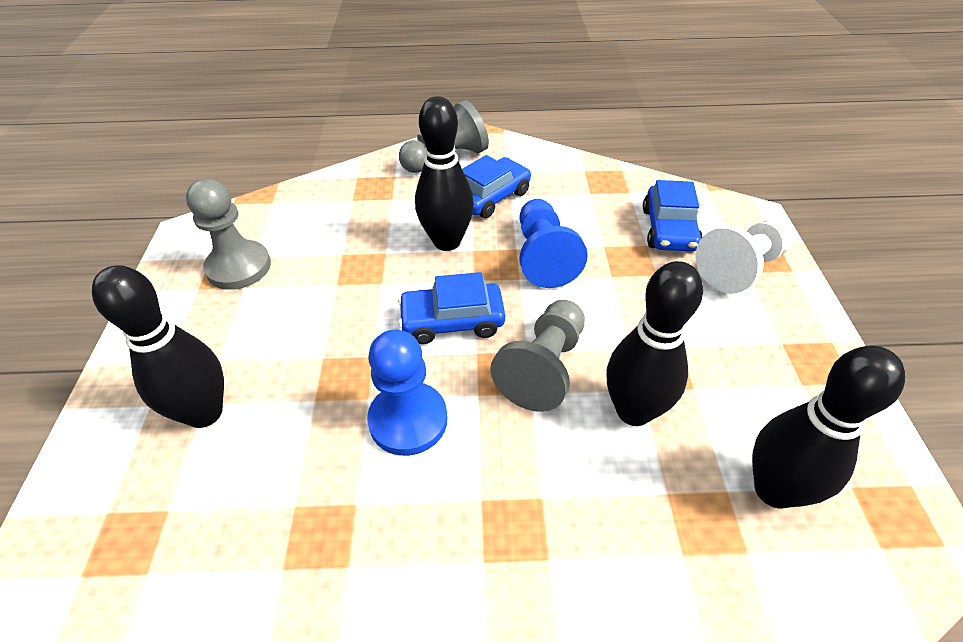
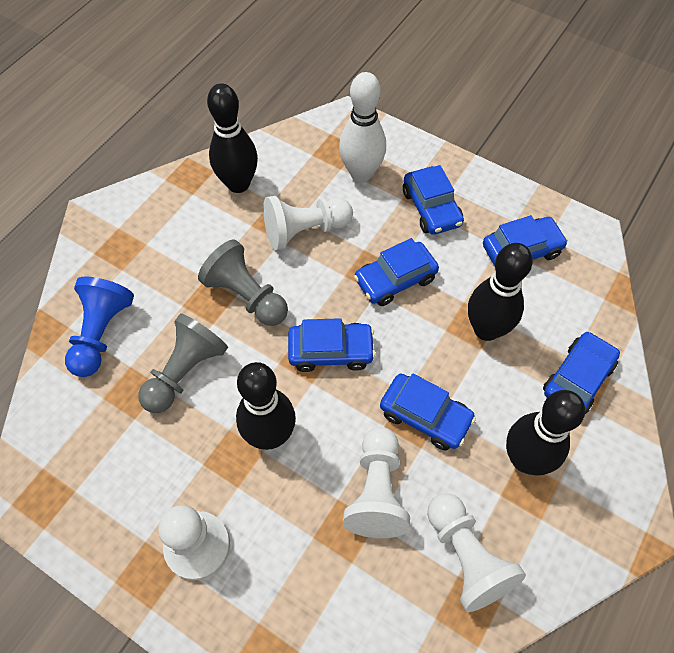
blue car: 3 -> 6
blue pawn: 2 -> 1
grey pawn: 3 -> 2
white bowling pin: 0 -> 1
white pawn: 1 -> 4

